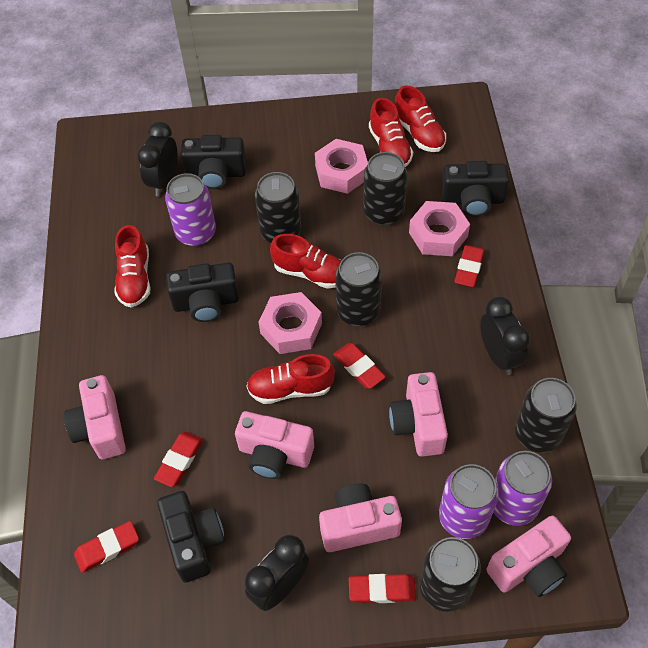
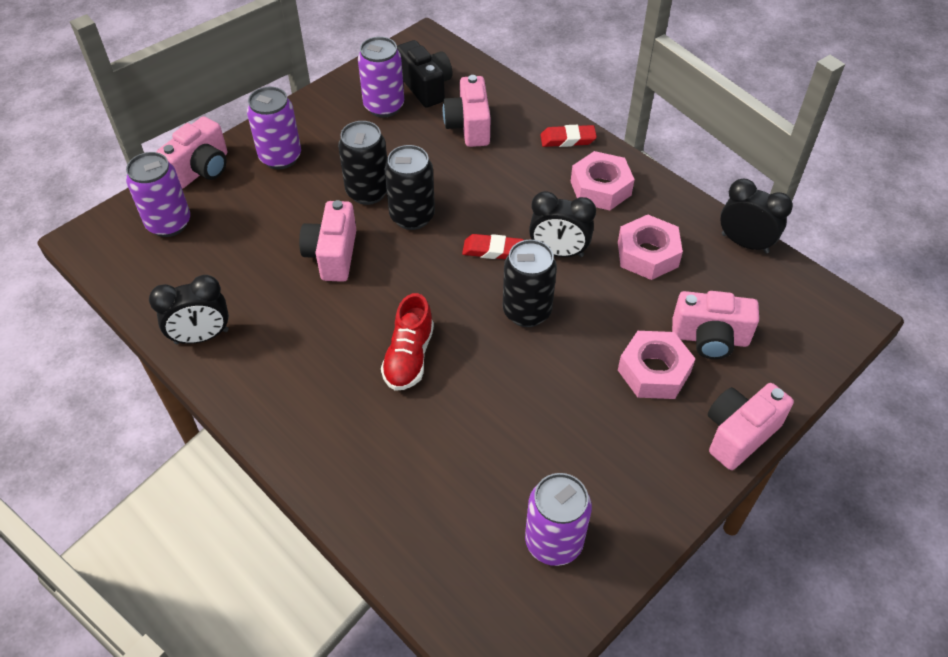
black camera: 4 -> 1
black can: 5 -> 3
purple can: 3 -> 4
red eraser: 5 -> 2
red shoe: 5 -> 1

